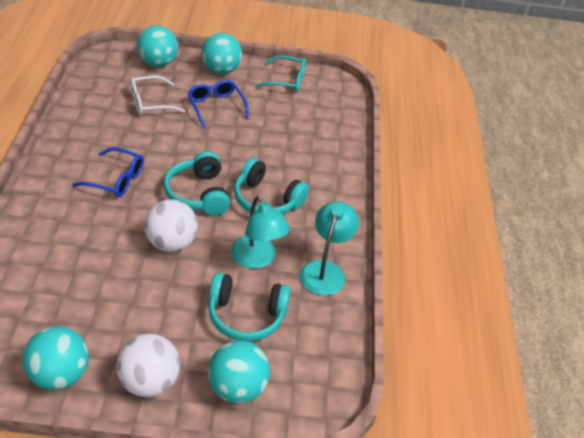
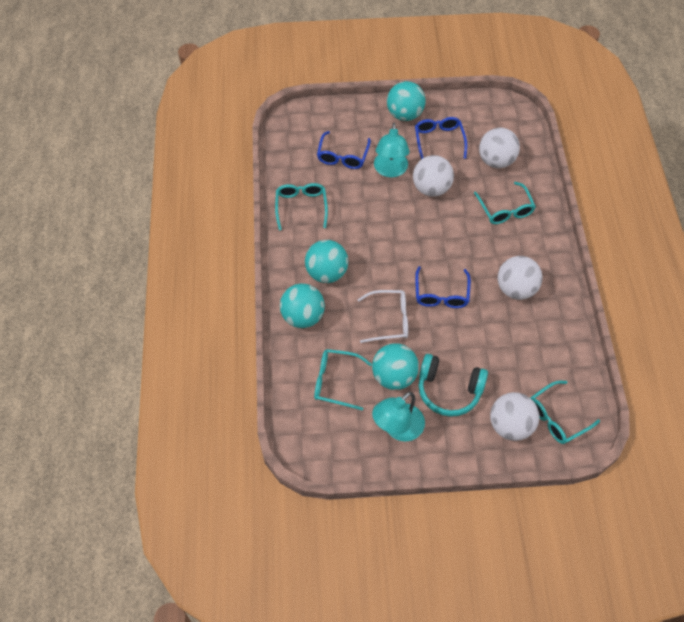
blue glasses: 2 -> 3
turquoise glasses: 1 -> 4
turquoise headphones: 3 -> 1
white ball: 2 -> 4

